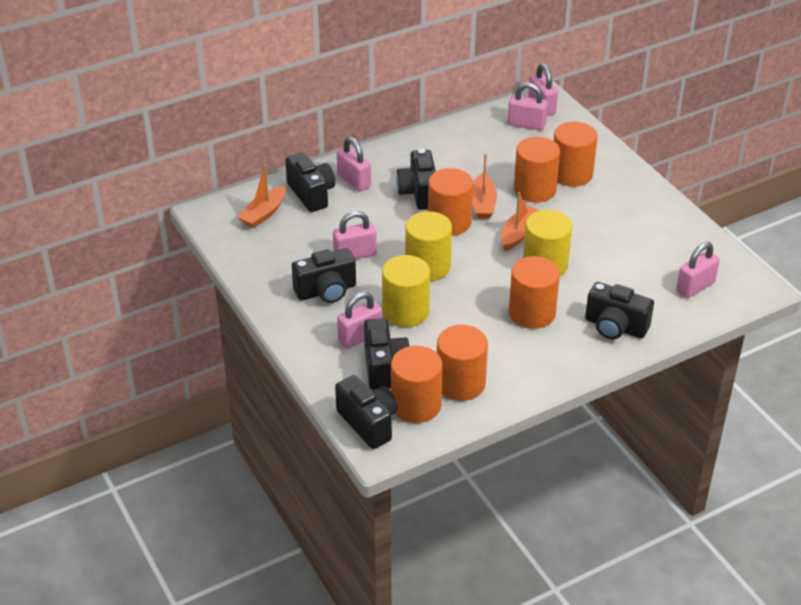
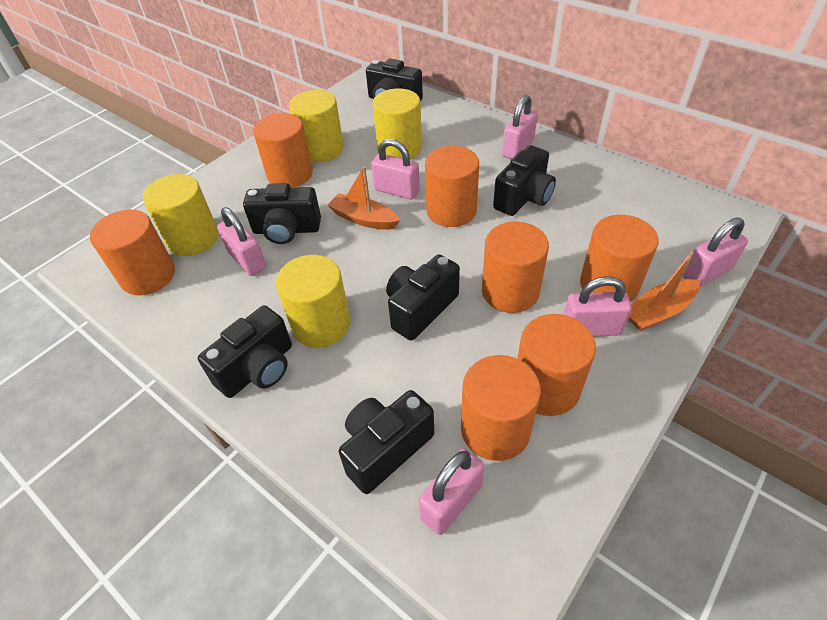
orange boat: 3 -> 2
orange cylinder: 6 -> 7
yellow cylinder: 3 -> 4

